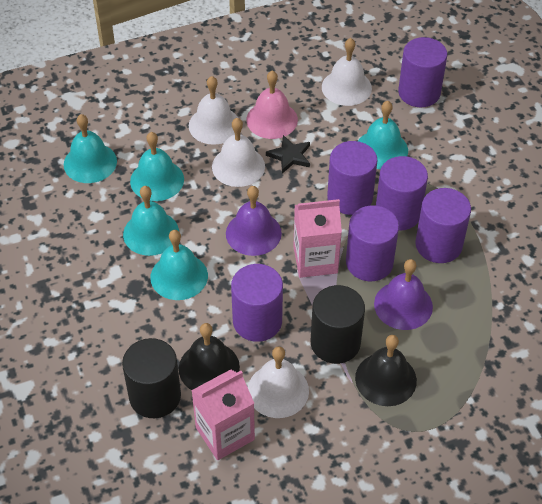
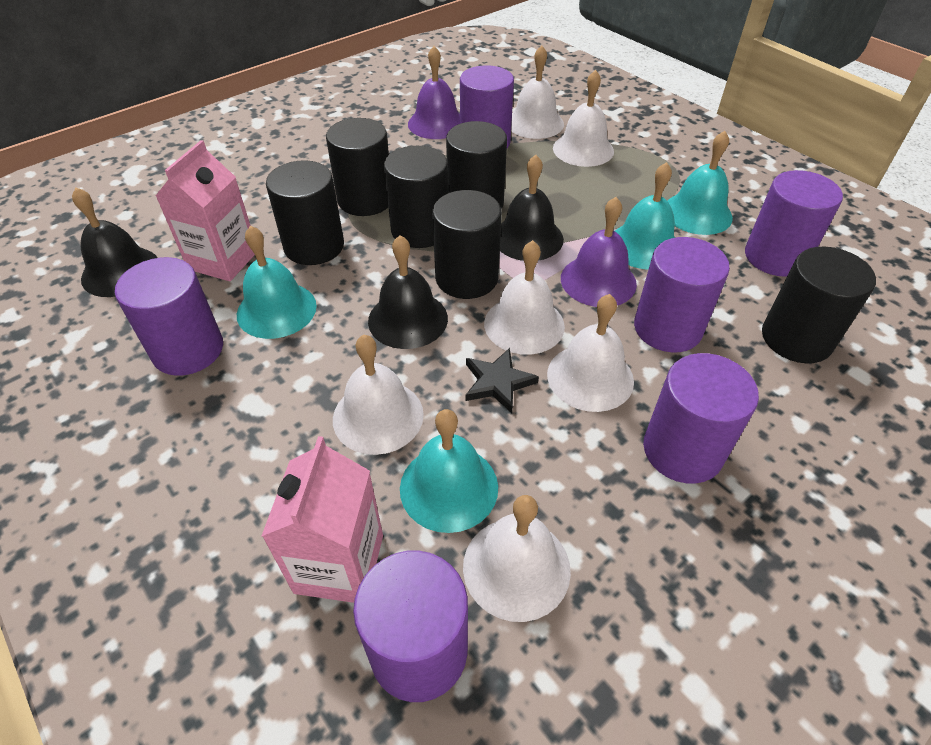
black bell: 2 -> 3
black cylinder: 2 -> 6
pink bell: 1 -> 0
turquoise bell: 5 -> 4
white bell: 4 -> 6

